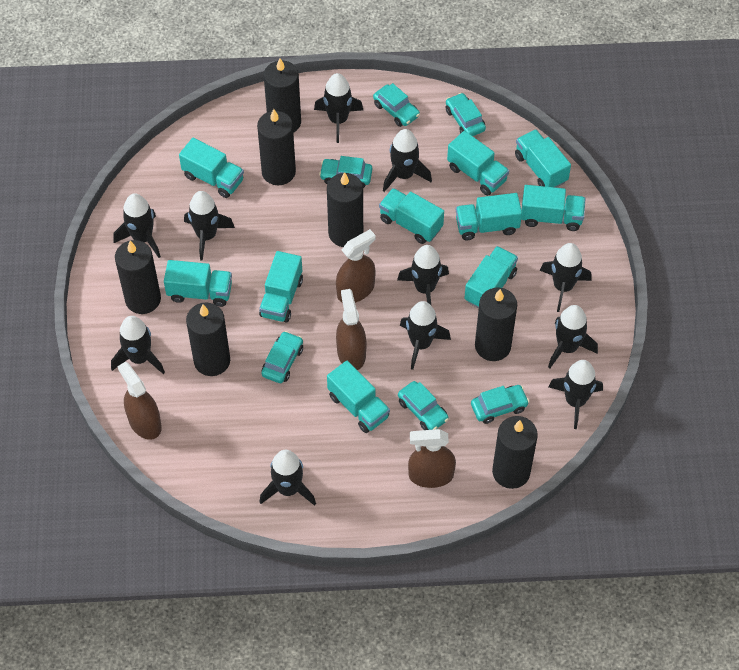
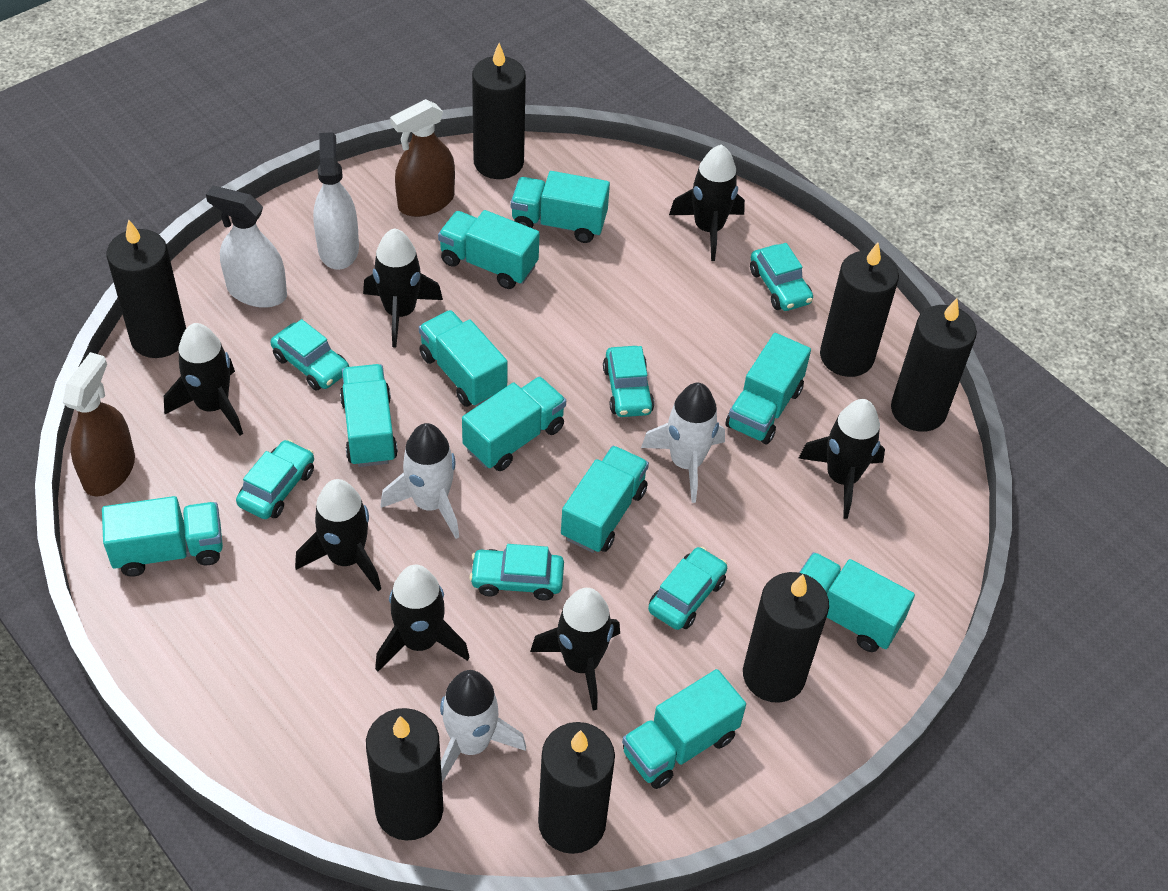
black rocket: 11 -> 7
brown spray bottle: 4 -> 2
white rocket: 0 -> 3
white spray bottle: 0 -> 2

